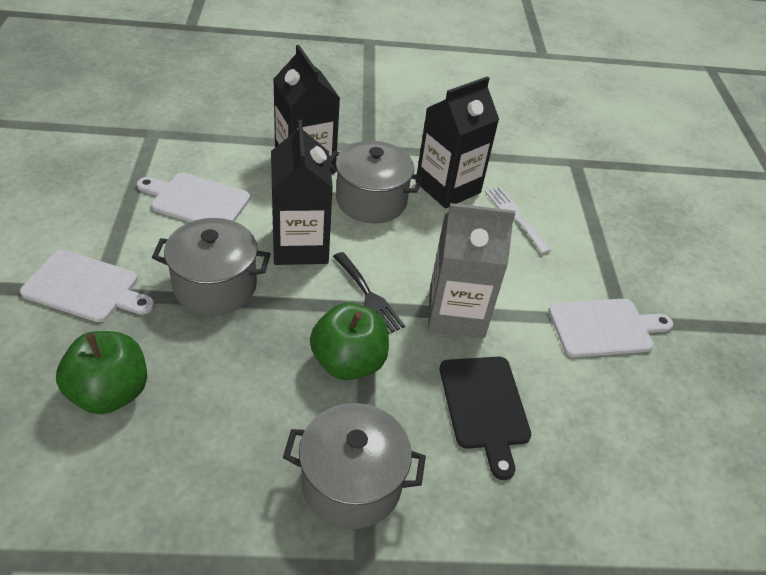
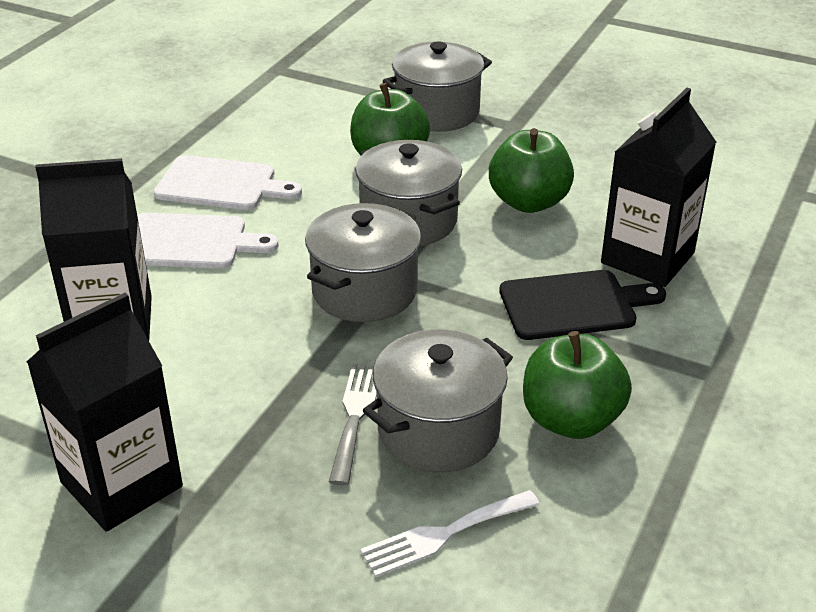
black fork: 1 -> 0
green apple: 2 -> 3
grey carton: 1 -> 0
grey fork: 0 -> 1
grey pot: 3 -> 4
white cutting board: 3 -> 2

